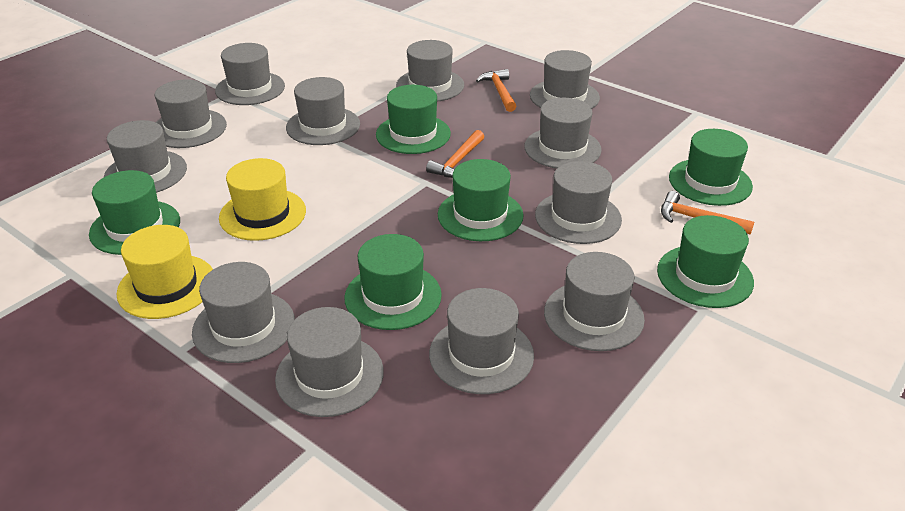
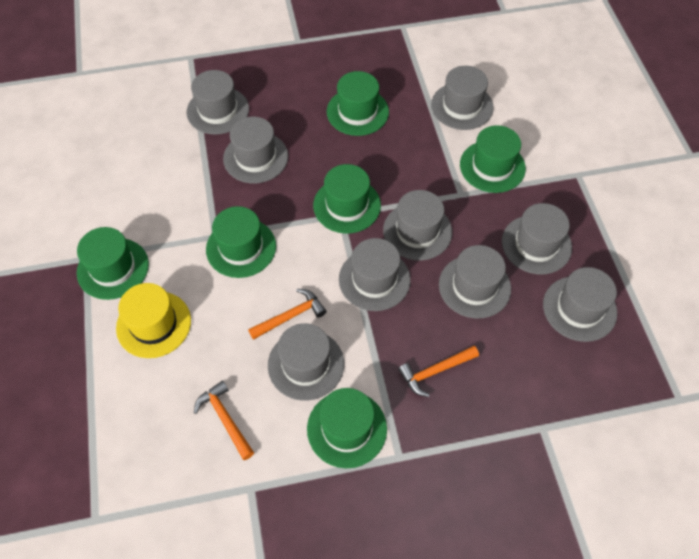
grey hat: 12 -> 9
yellow hat: 2 -> 1

